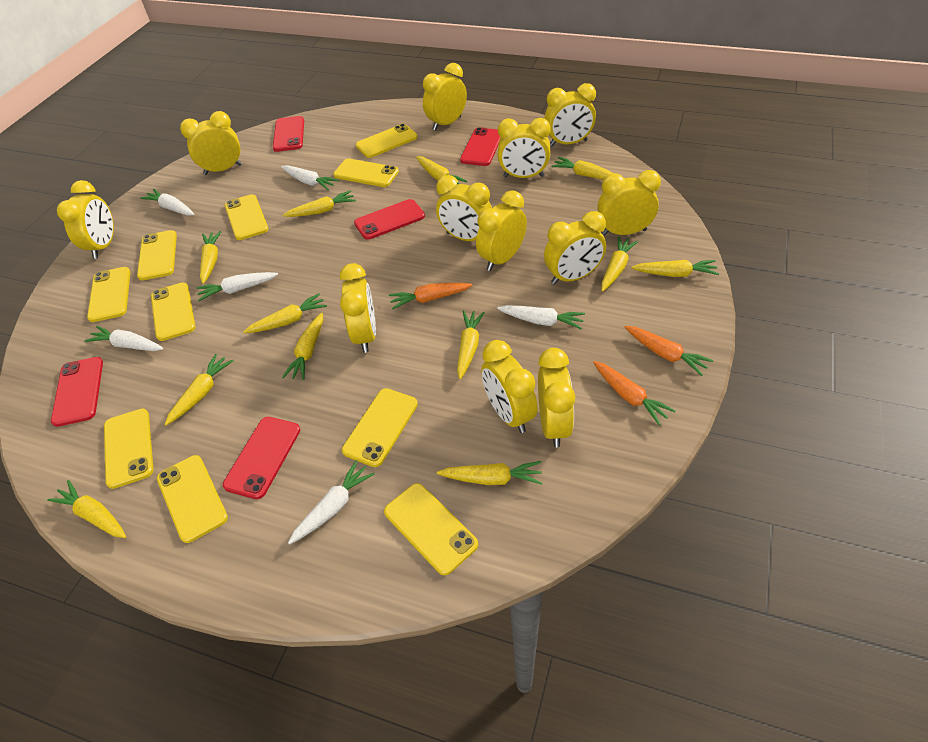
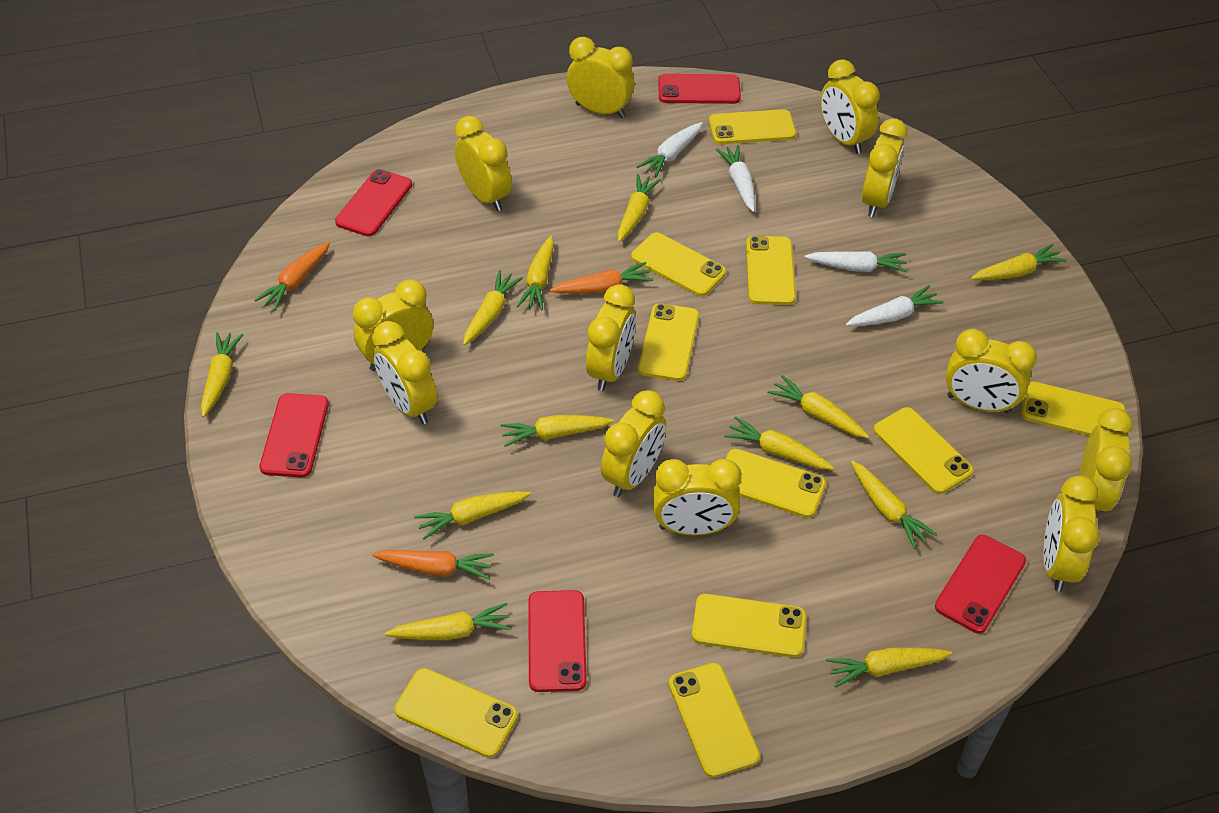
white carrot: 6 -> 4

